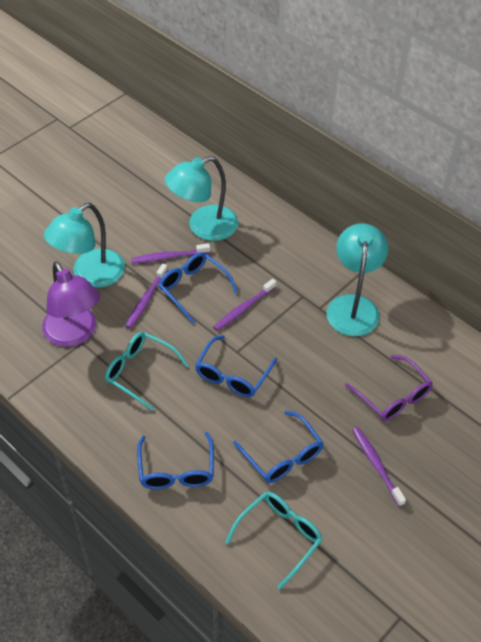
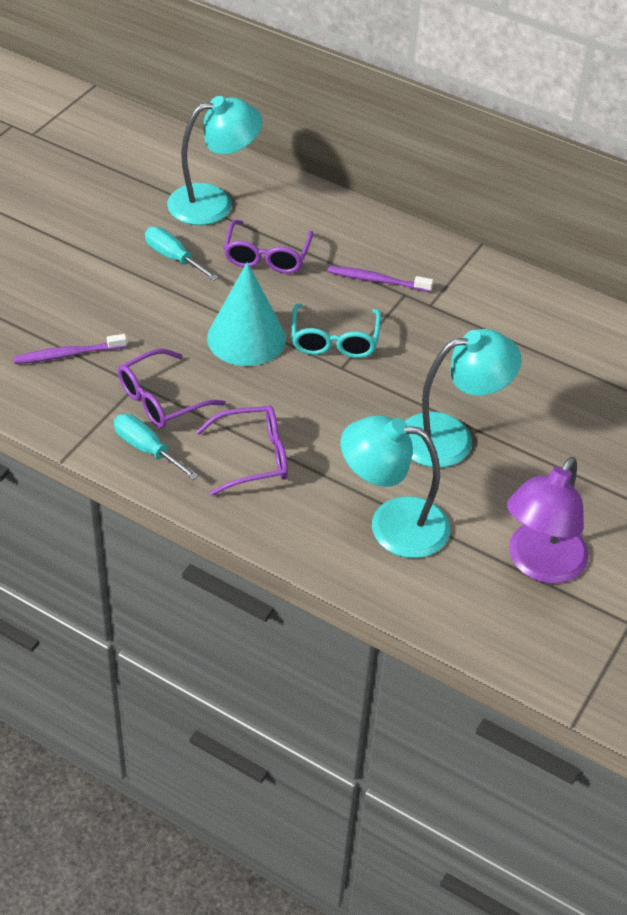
blue glasses: 4 -> 0
purple glasses: 1 -> 3
purple toothbrush: 4 -> 2
turquoise cone: 0 -> 1
turquoise glasses: 2 -> 1
turquoise screwdriver: 0 -> 2

